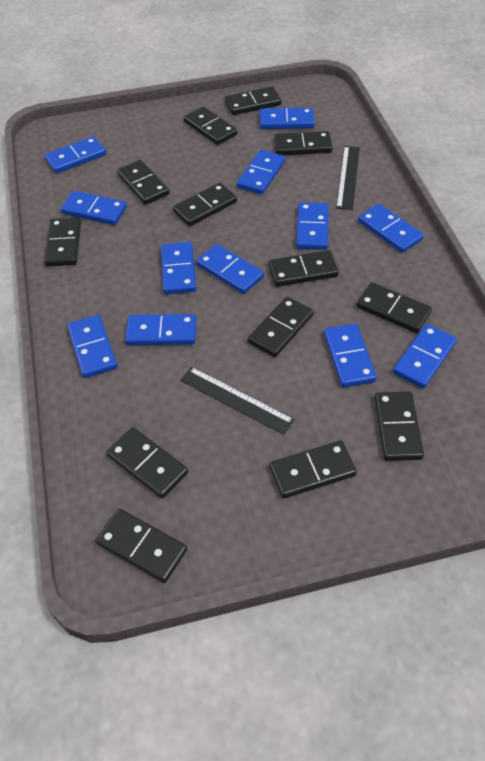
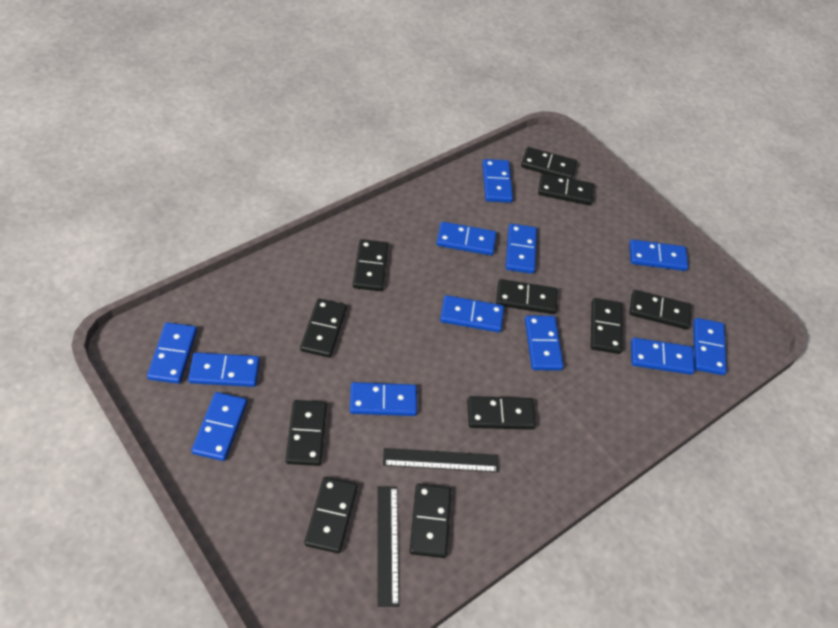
black domino: 13 -> 11

